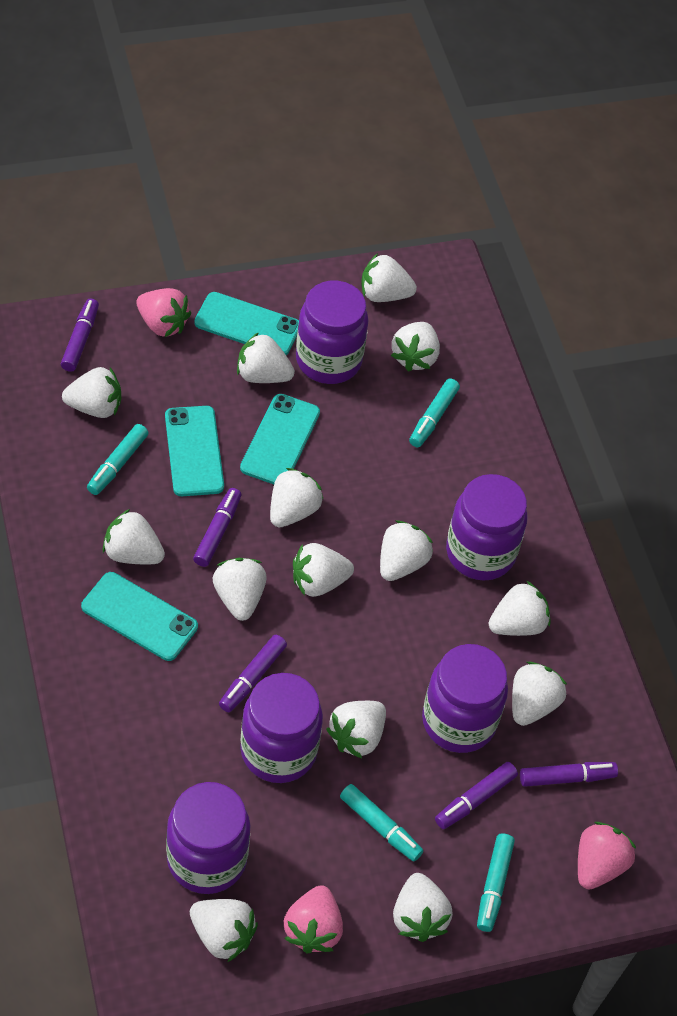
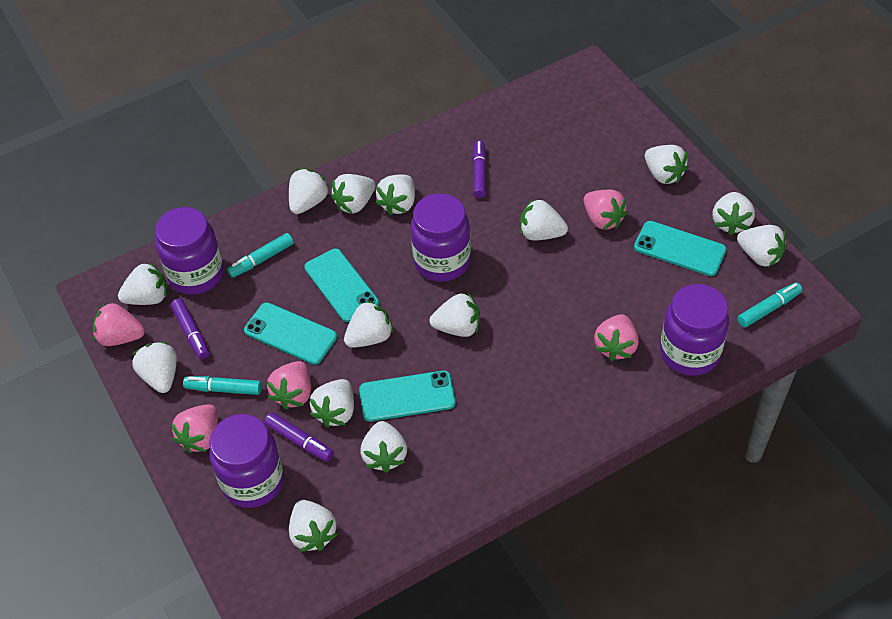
pink strawberry: 3 -> 5
purple jar: 5 -> 4
purple marker: 5 -> 3
turquoise marker: 4 -> 3

